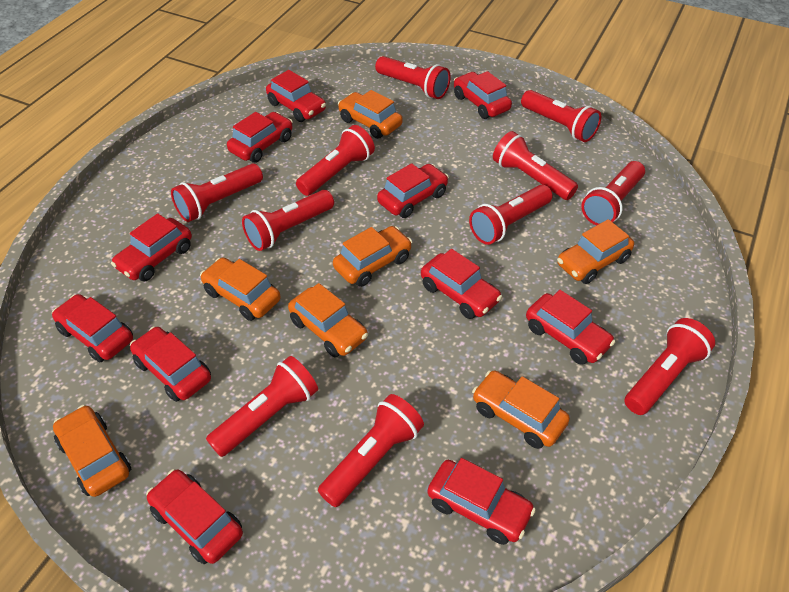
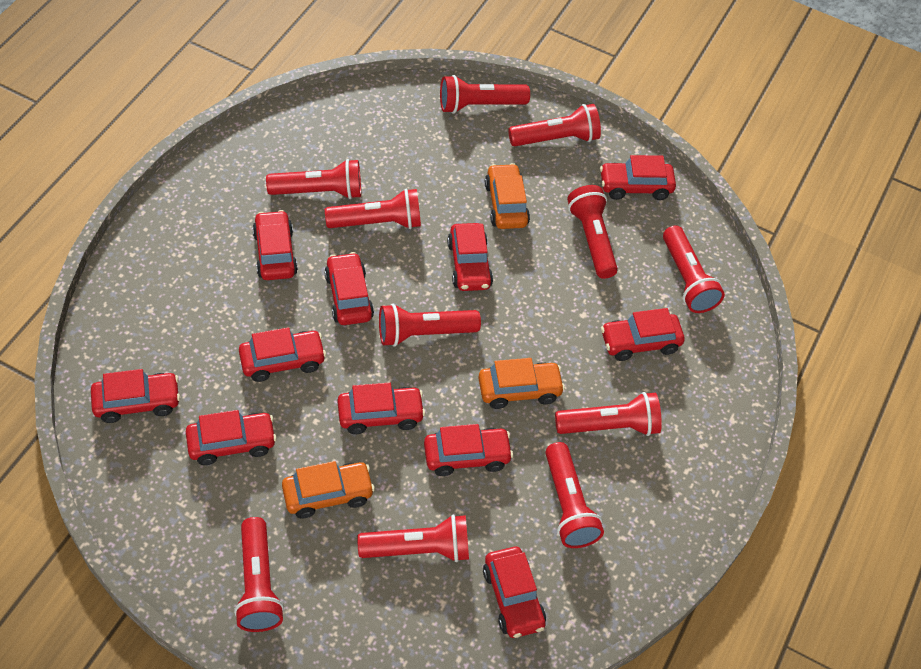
orange car: 7 -> 3

